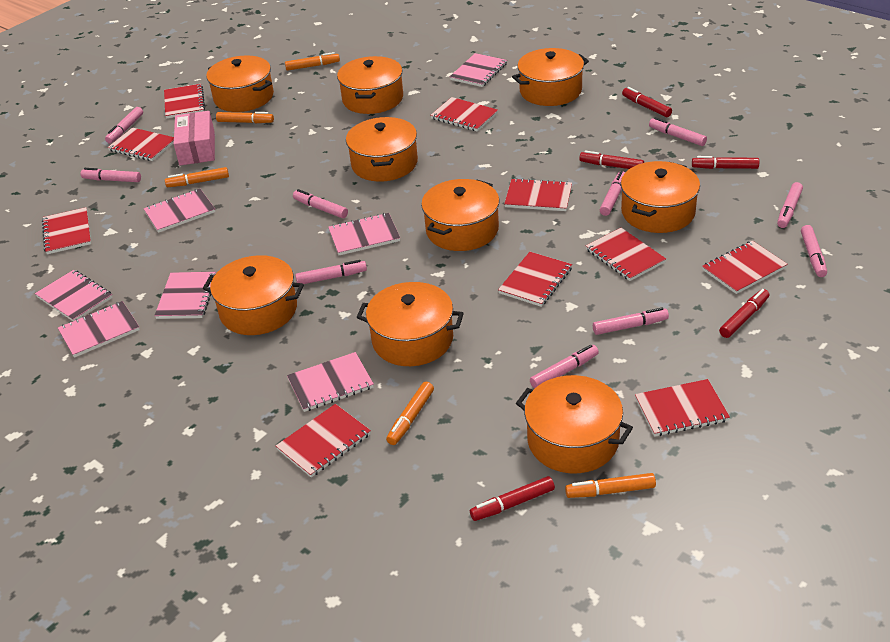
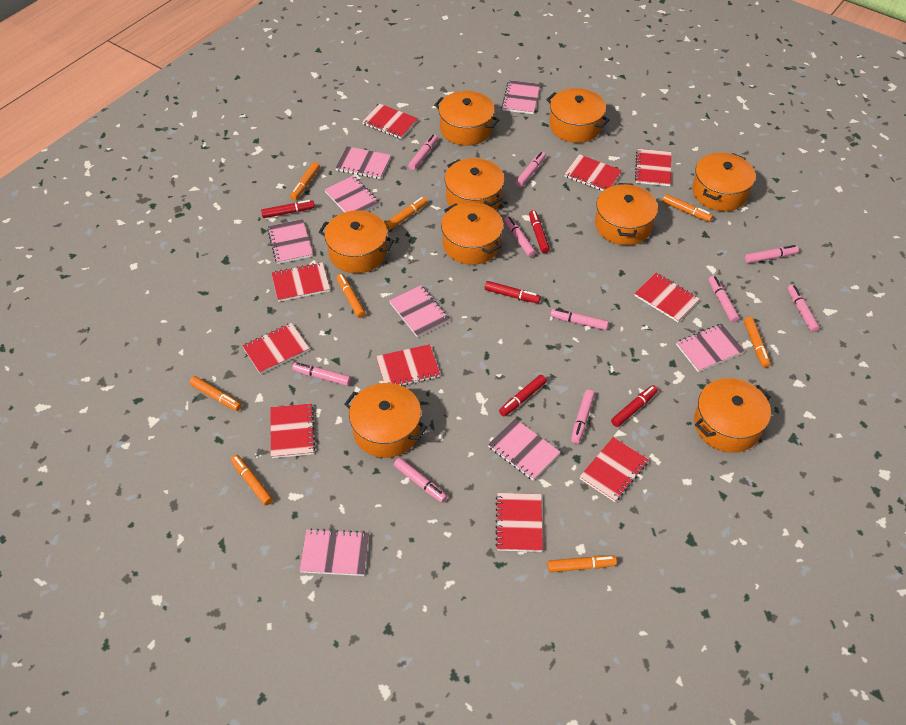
orange marker: 5 -> 8
pink box: 1 -> 0
pink notebook: 7 -> 8

